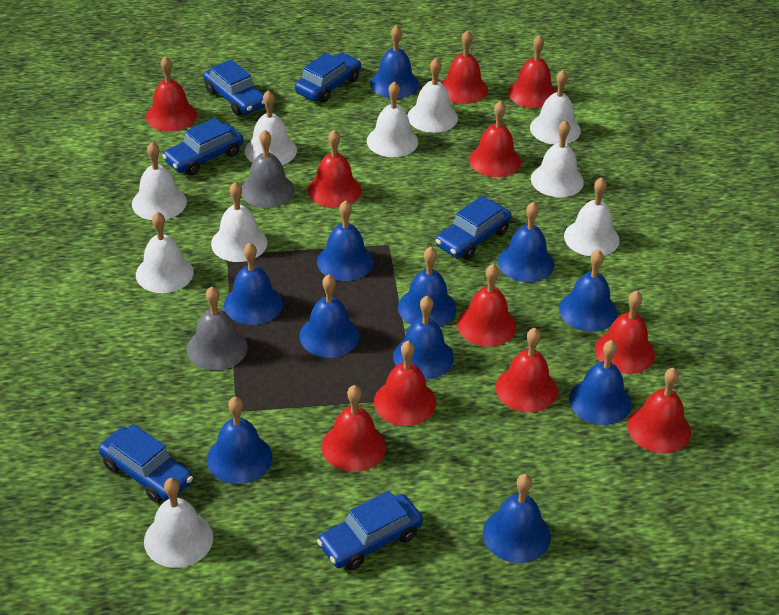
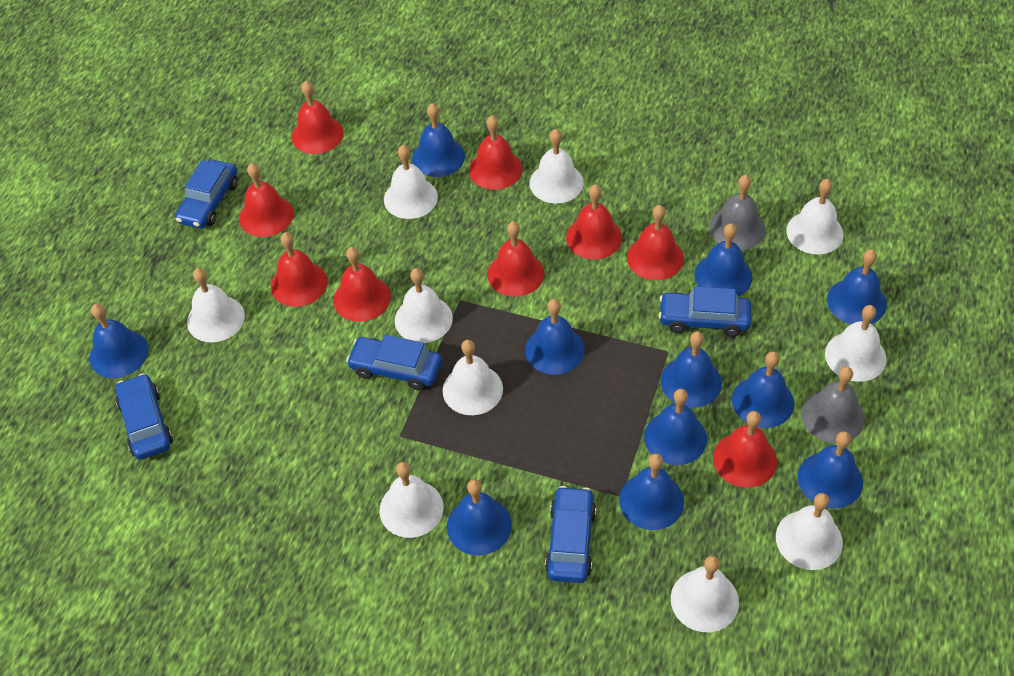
blue car: 6 -> 5
red bell: 11 -> 9

